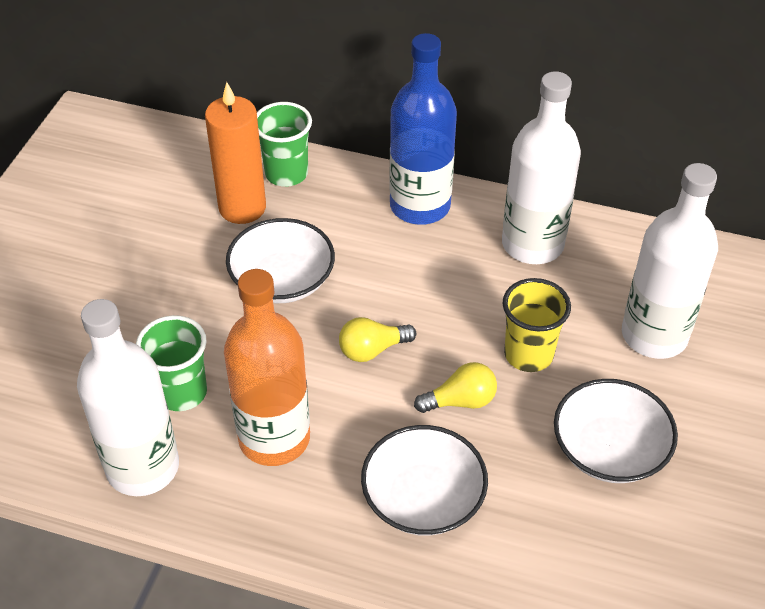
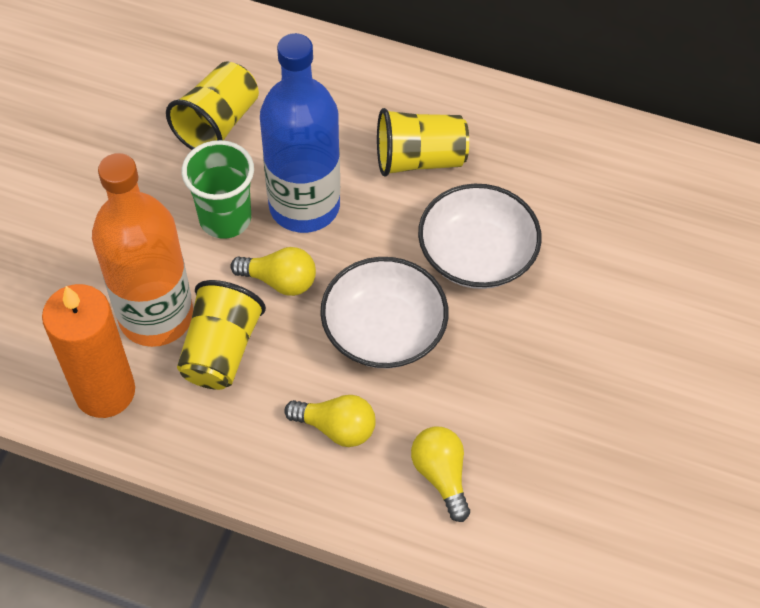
green cup: 2 -> 1
white bottle: 3 -> 0
white bowl: 3 -> 2
yellow cup: 1 -> 3
yellow light bulb: 2 -> 3

